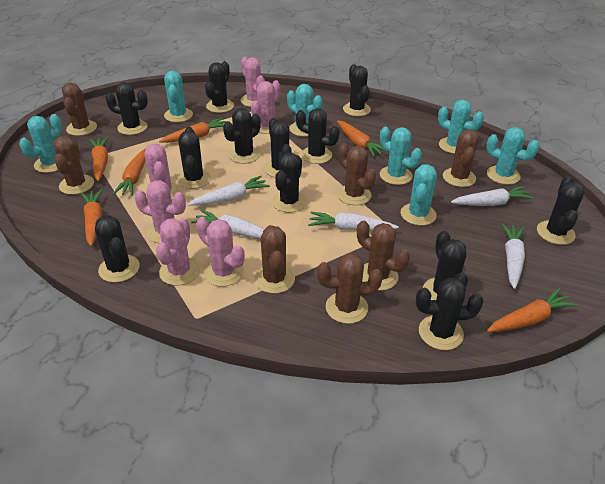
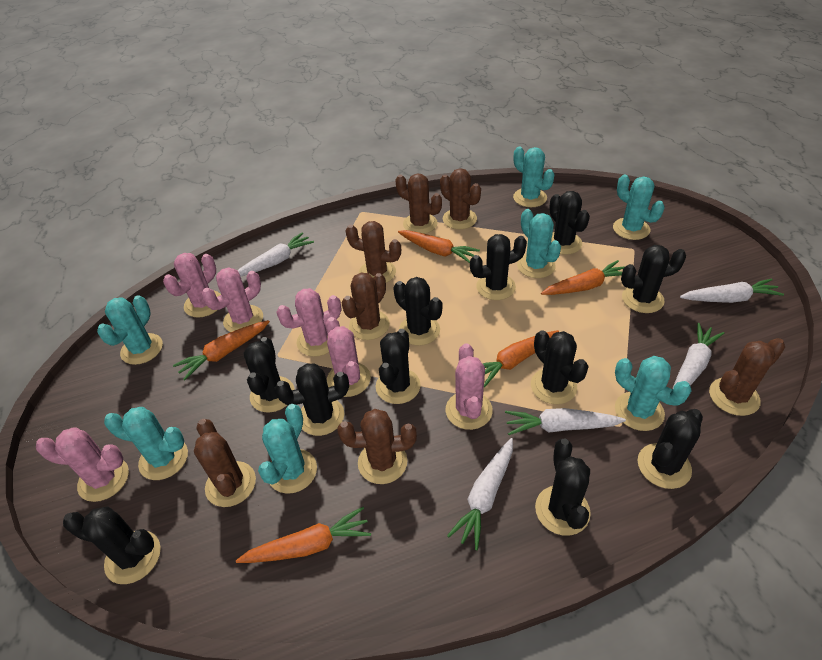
black cactus: 12 -> 11
orange carrot: 6 -> 5

